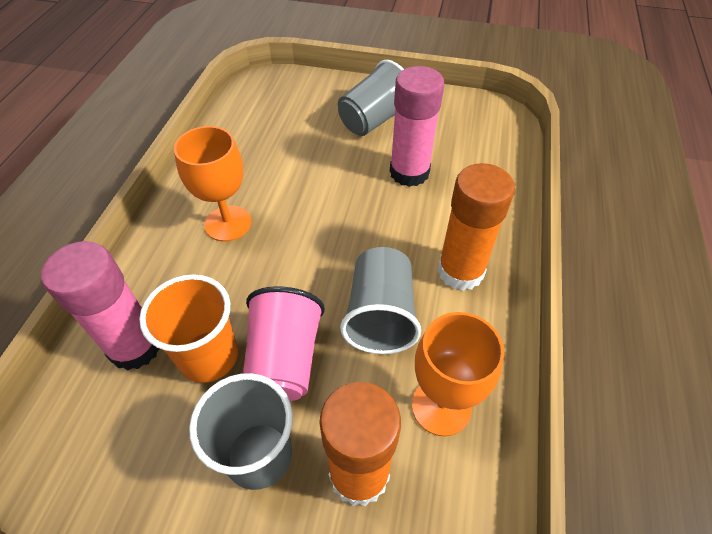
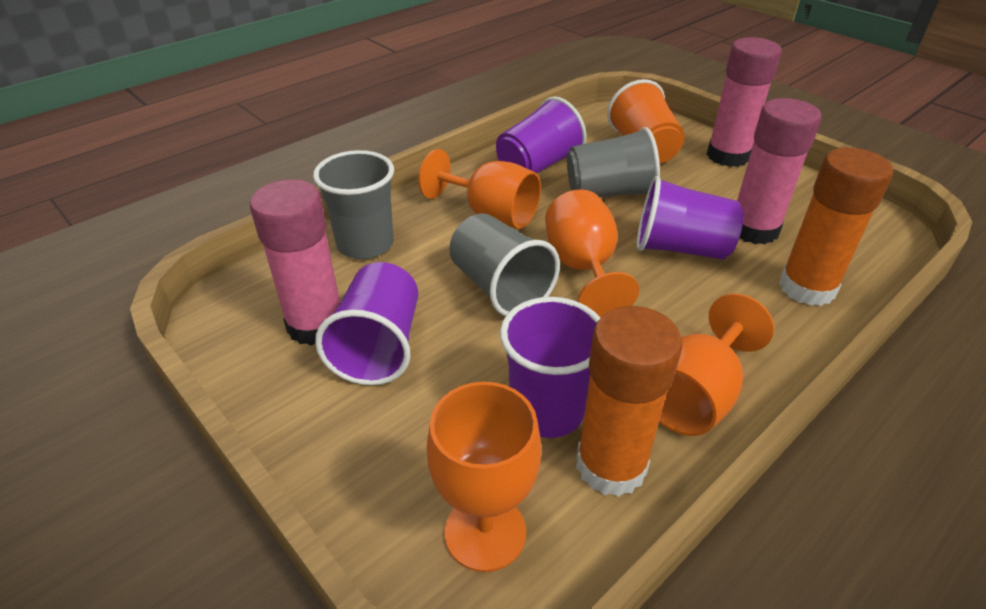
orange goblet: 2 -> 4
pink cup: 1 -> 0
pink glue stick: 2 -> 3
purple cup: 0 -> 4

